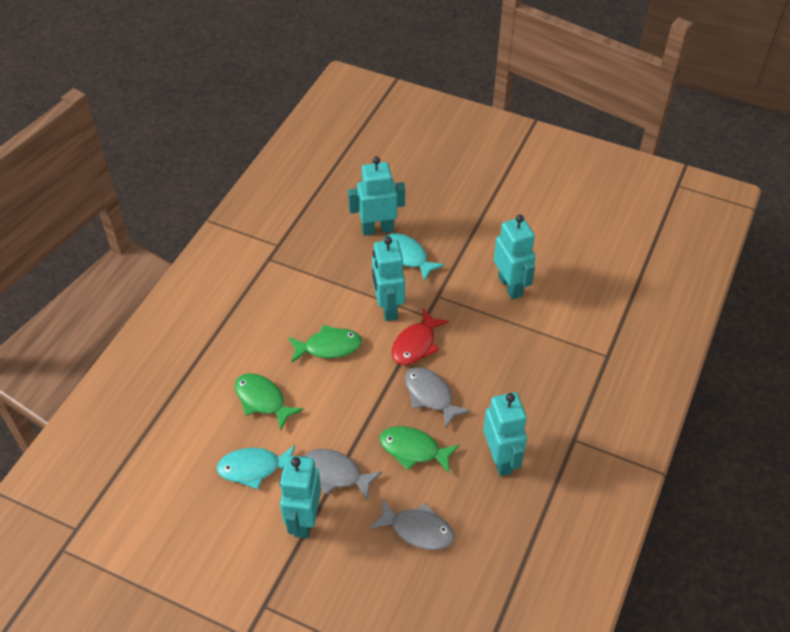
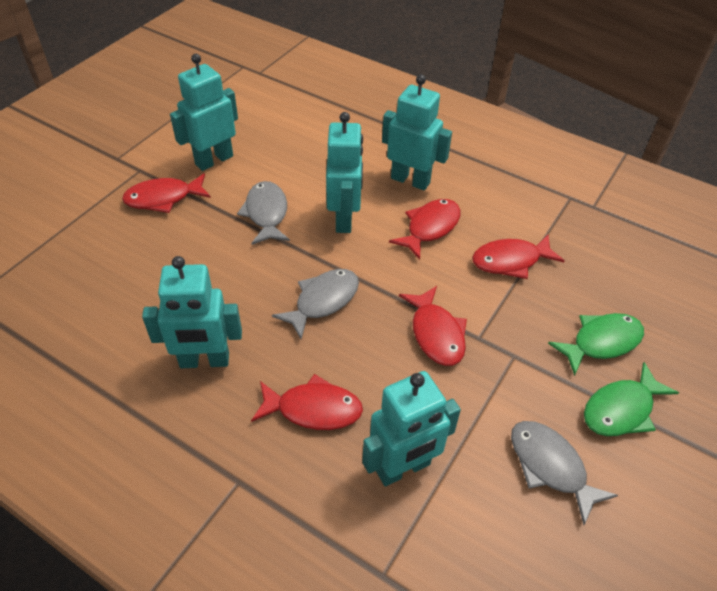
green fish: 3 -> 2
red fish: 1 -> 5
turquoise fish: 2 -> 0

